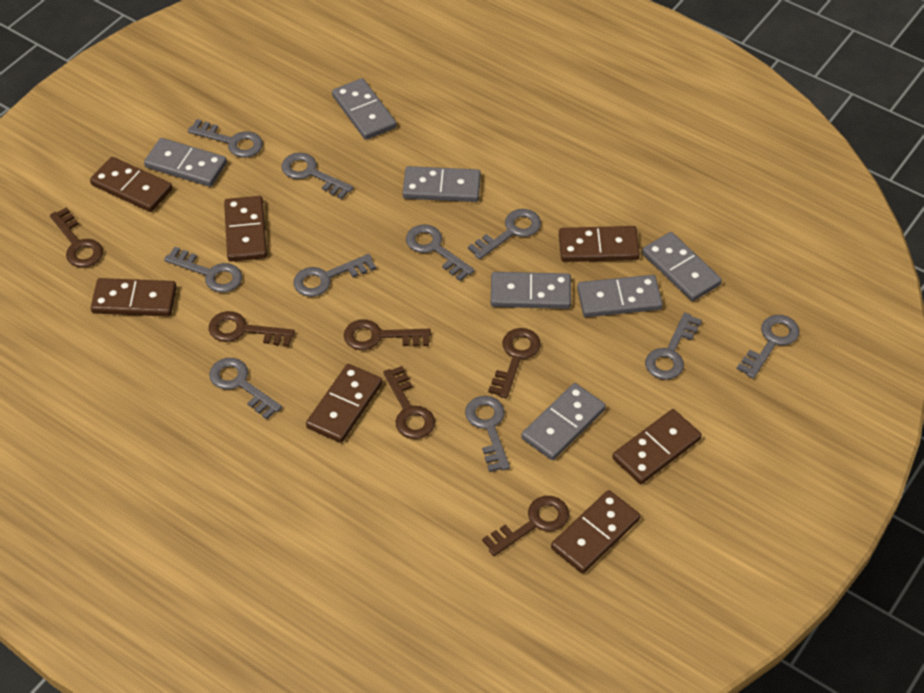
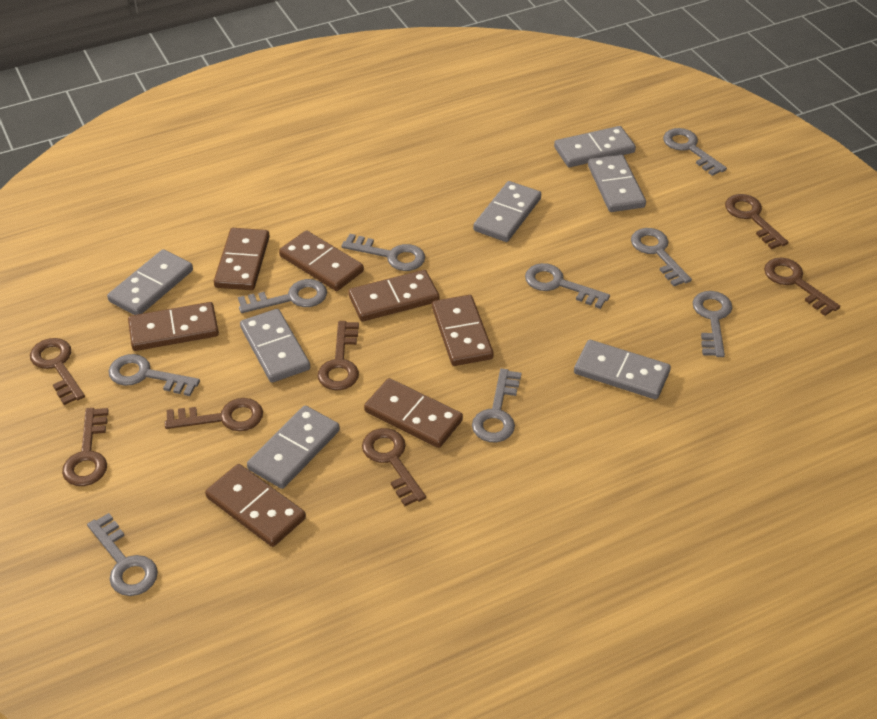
brown key: 6 -> 7
grey key: 10 -> 9

